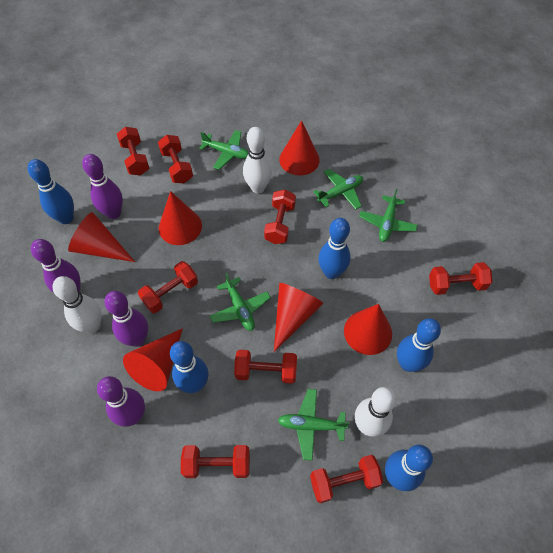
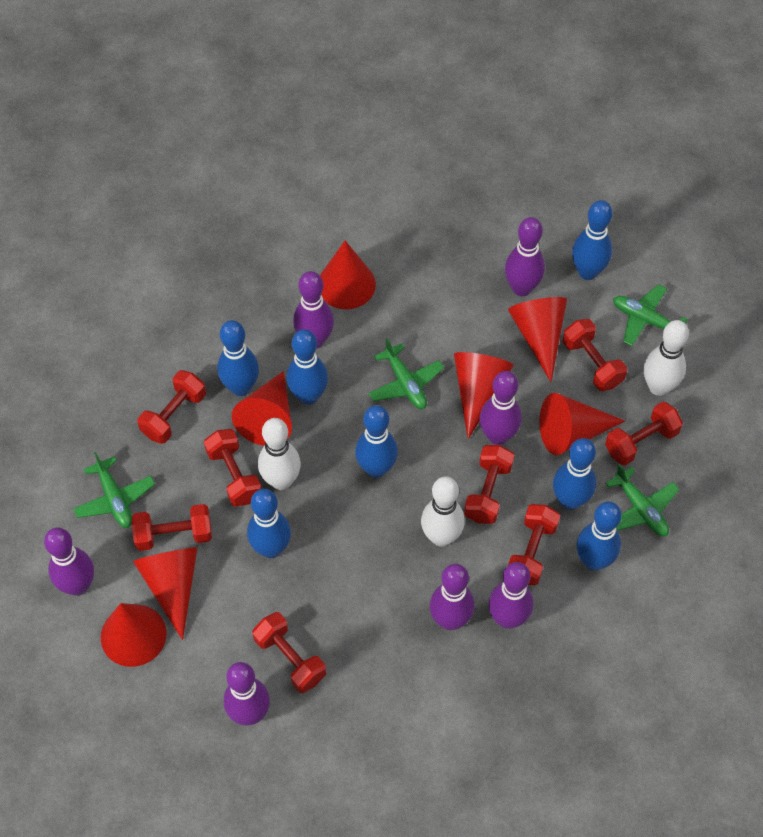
blue bowling pin: 5 -> 7
green plane: 5 -> 4
purple bowling pin: 4 -> 7
red cone: 6 -> 7

